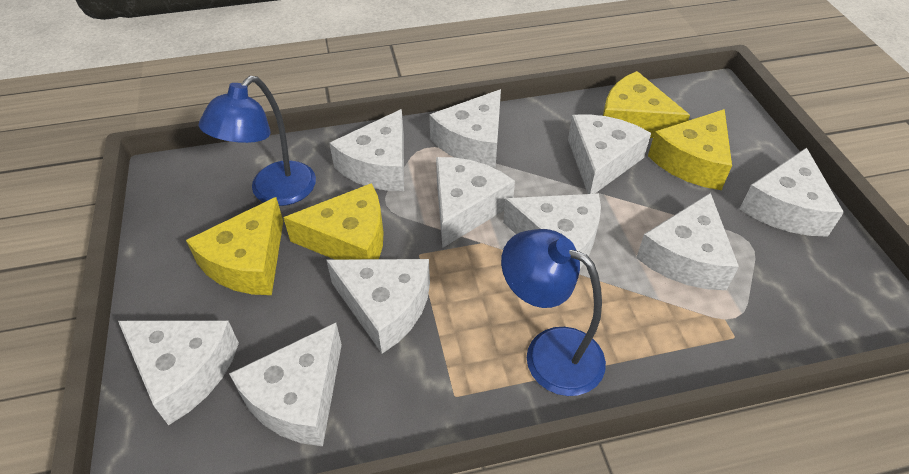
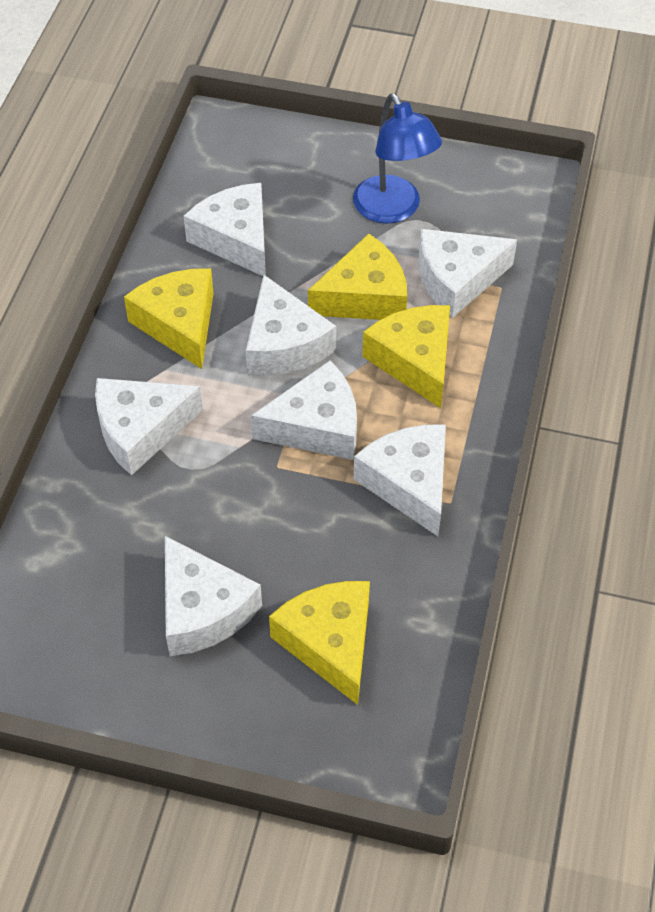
blue lamp: 2 -> 1
white cheese: 10 -> 7

